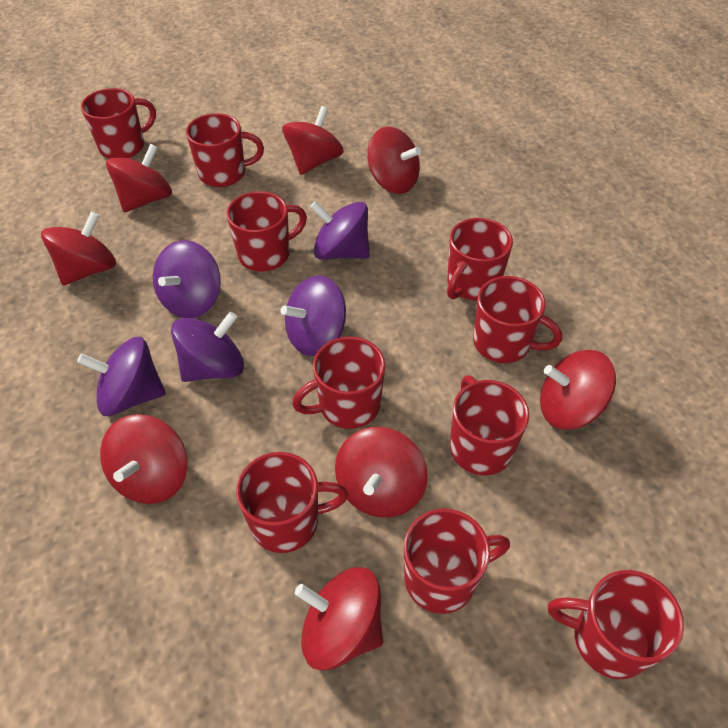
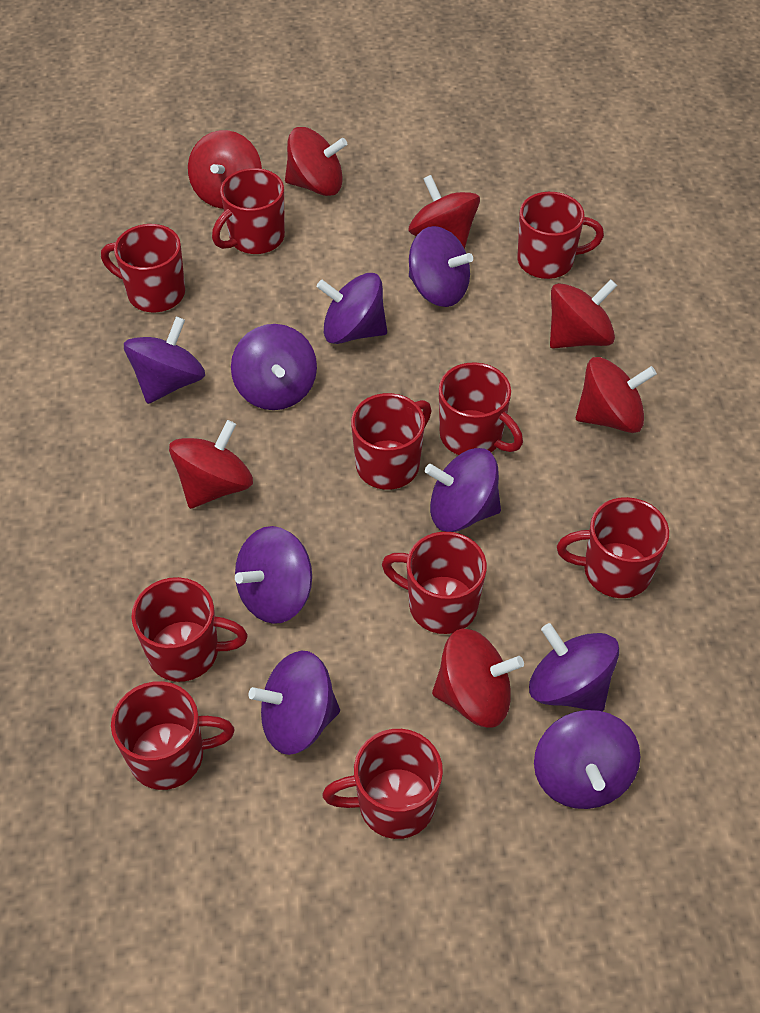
purple spinning top: 5 -> 9
red spinning top: 8 -> 7

